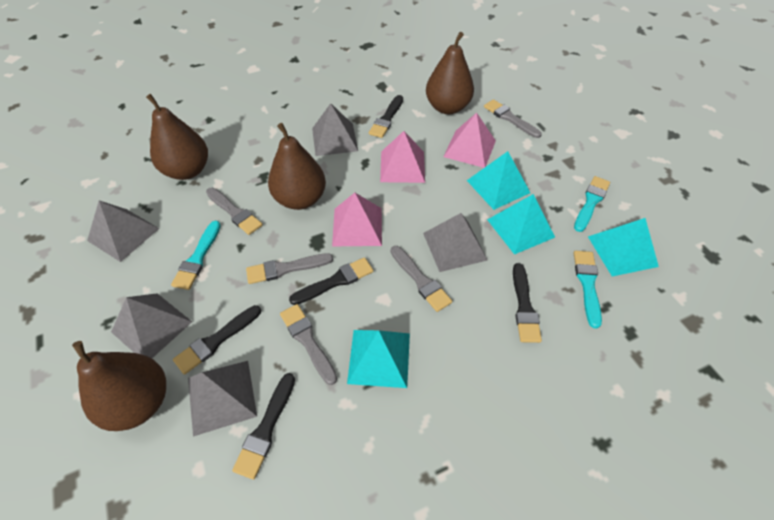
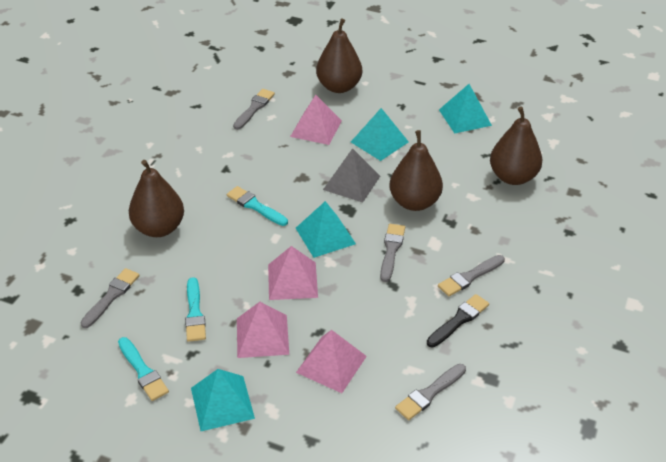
black brush: 5 -> 1
grey pyramid: 5 -> 1
pink pyramid: 3 -> 4

